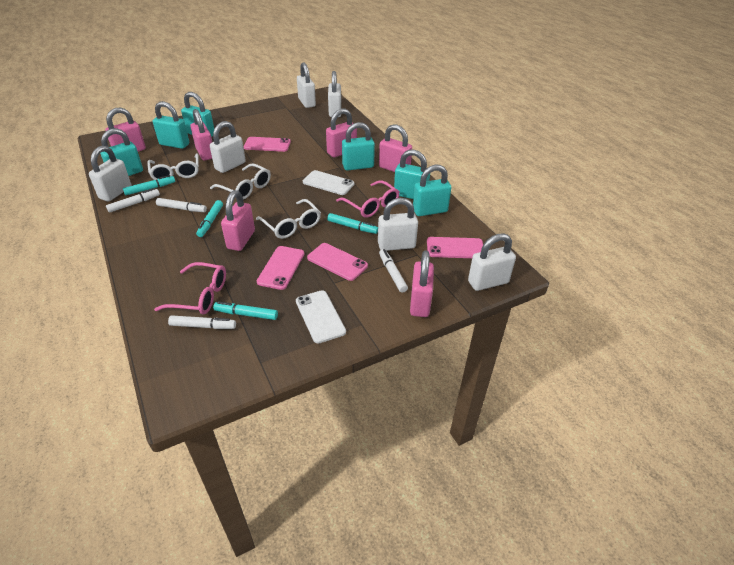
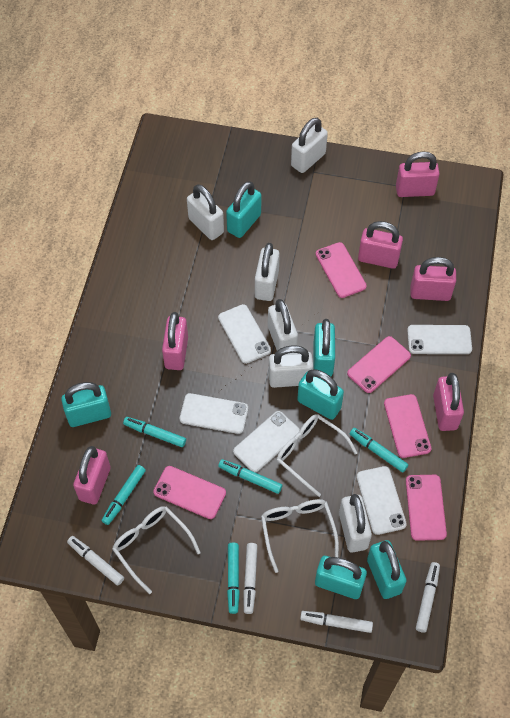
pink glasses: 2 -> 0
pink phone: 4 -> 5
turquoise marker: 4 -> 5
white phone: 2 -> 5

